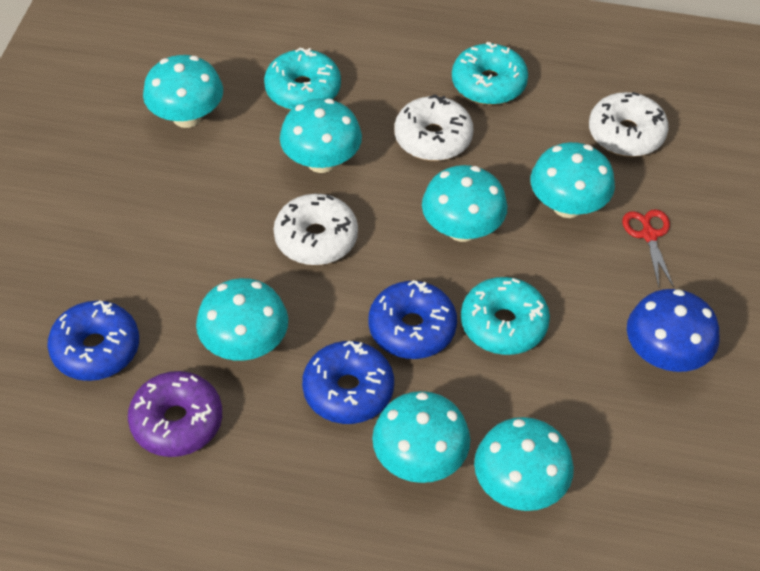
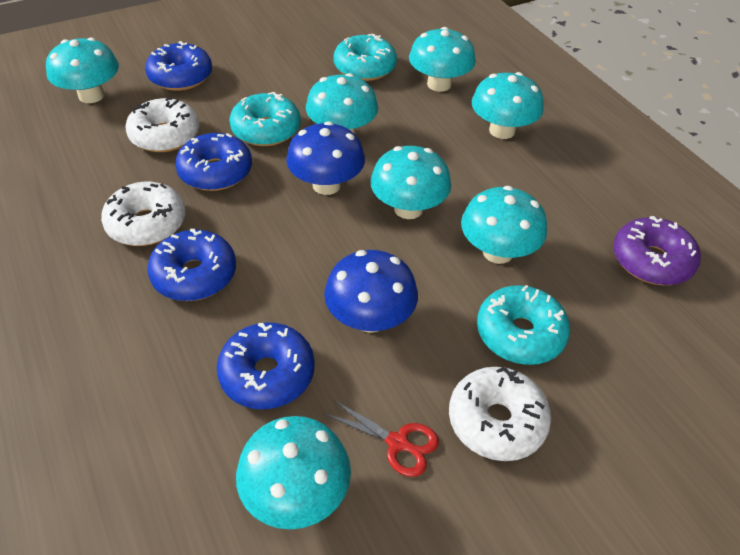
blue donut: 3 -> 4
blue mushroom: 1 -> 2

